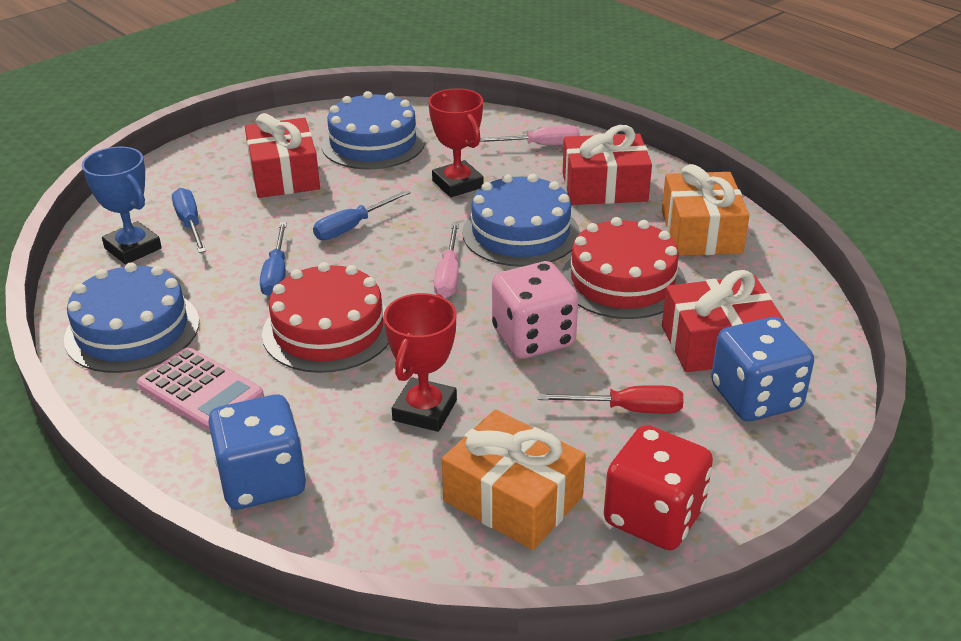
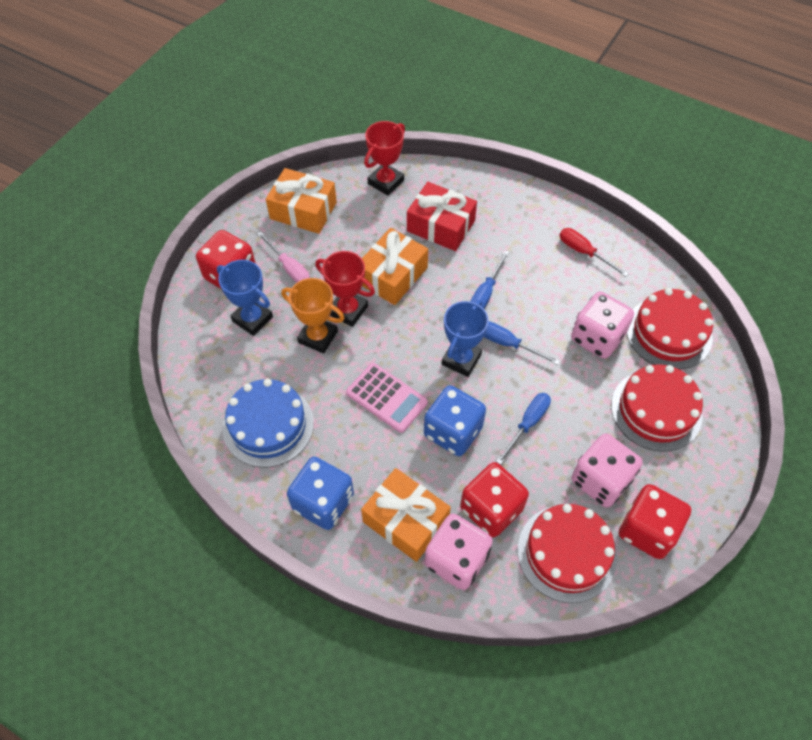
blue cake: 3 -> 1
blue trophy: 1 -> 2
orange gift: 2 -> 3
orange trophy: 0 -> 1
pink dice: 1 -> 3
pink screwdriver: 2 -> 1
red cake: 2 -> 3
red dice: 1 -> 3
red gift: 3 -> 1

